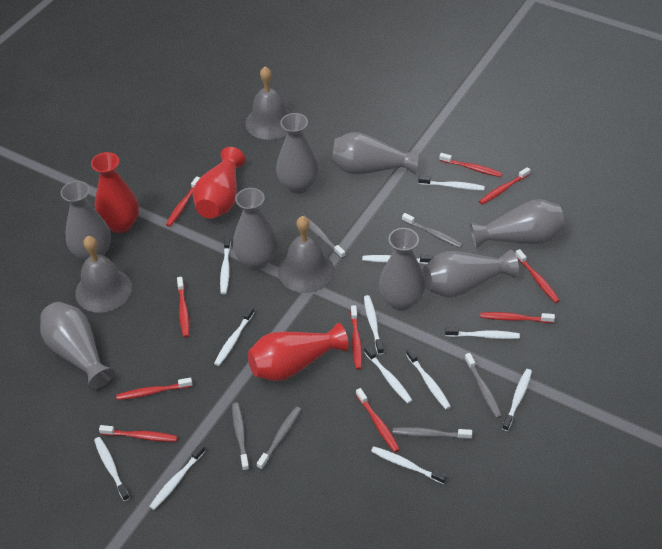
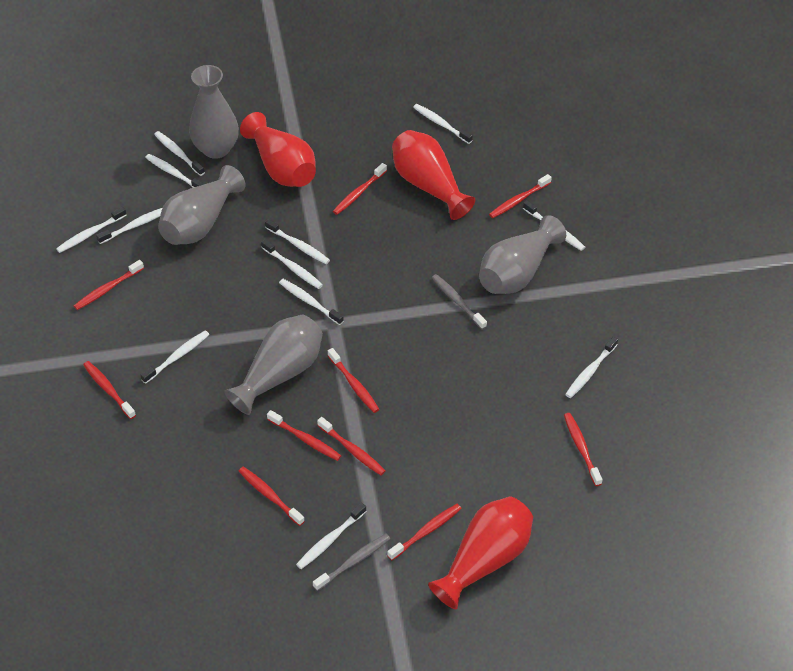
grey bell: 3 -> 0
grey toothbrush: 6 -> 2
grey vase: 8 -> 4

